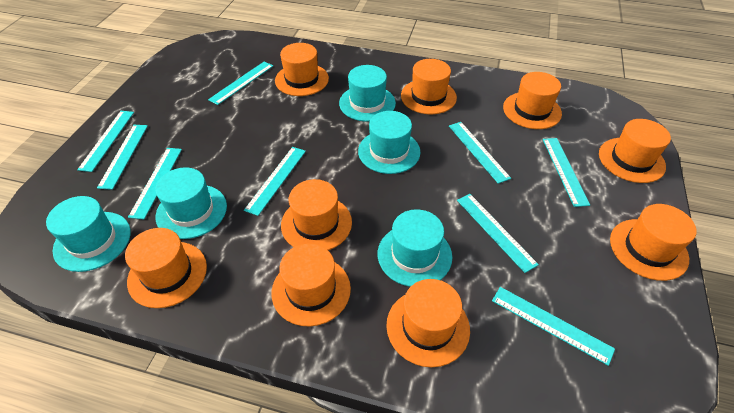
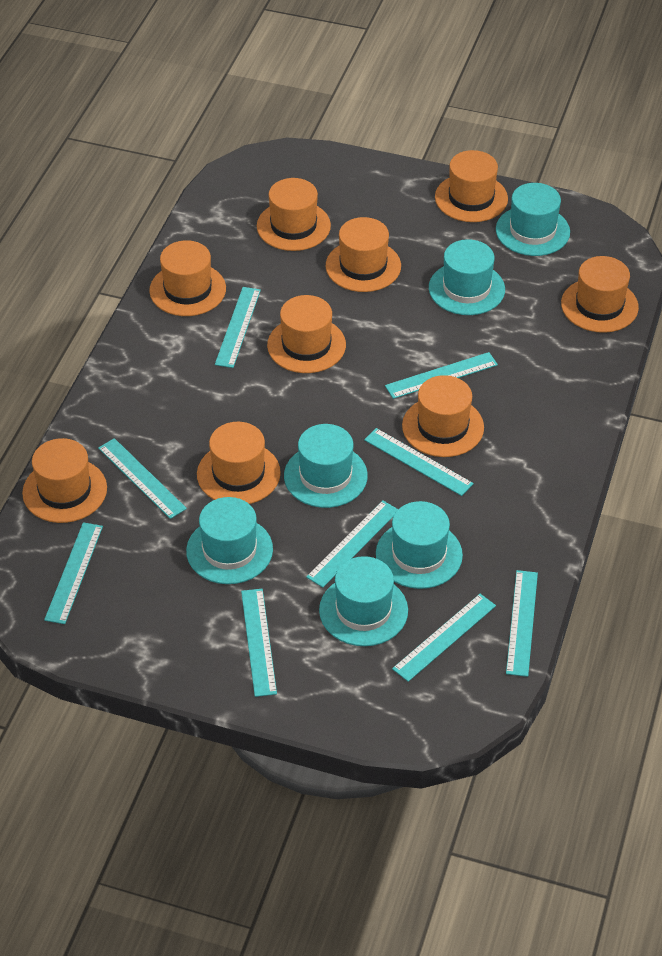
turquoise hat: 5 -> 6

